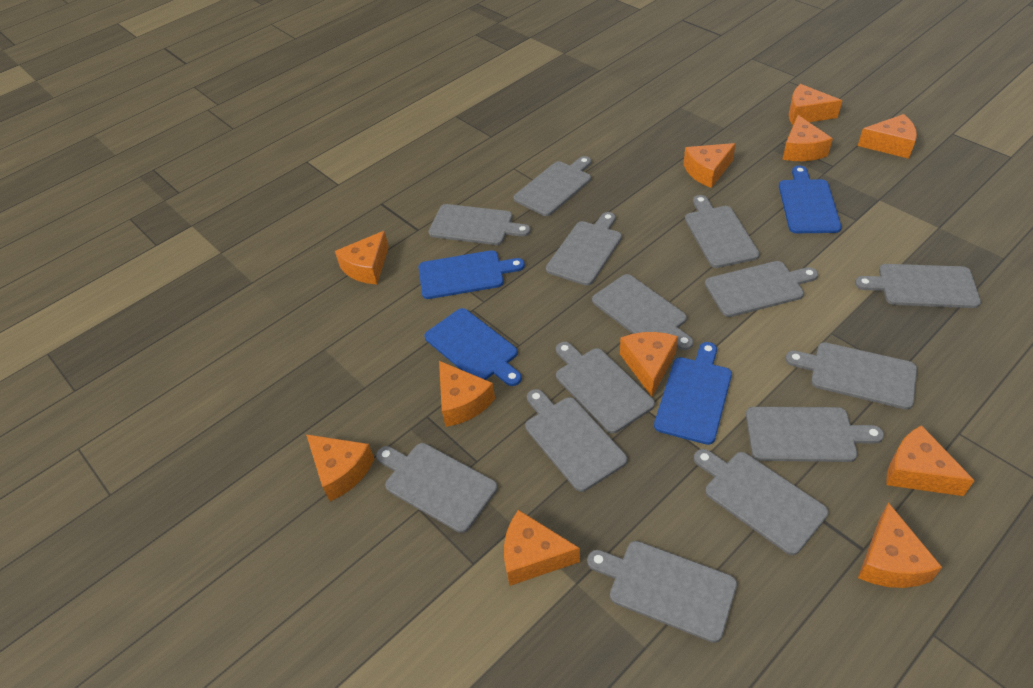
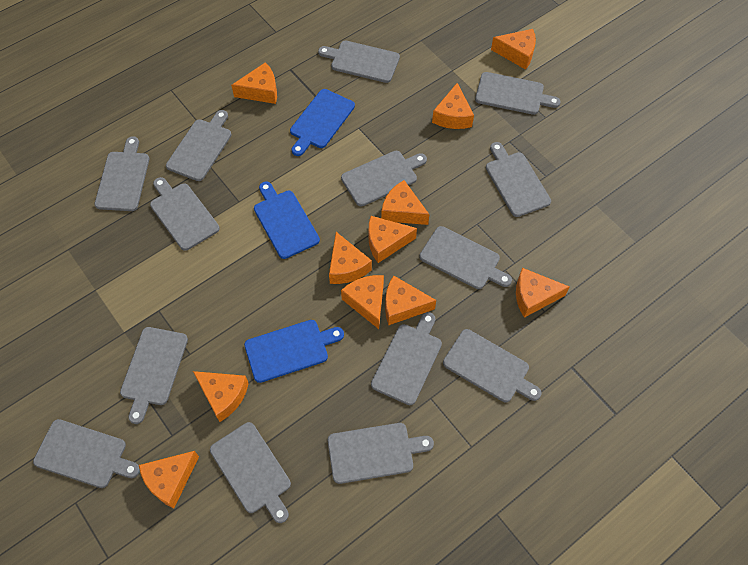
blue cutting board: 4 -> 3

